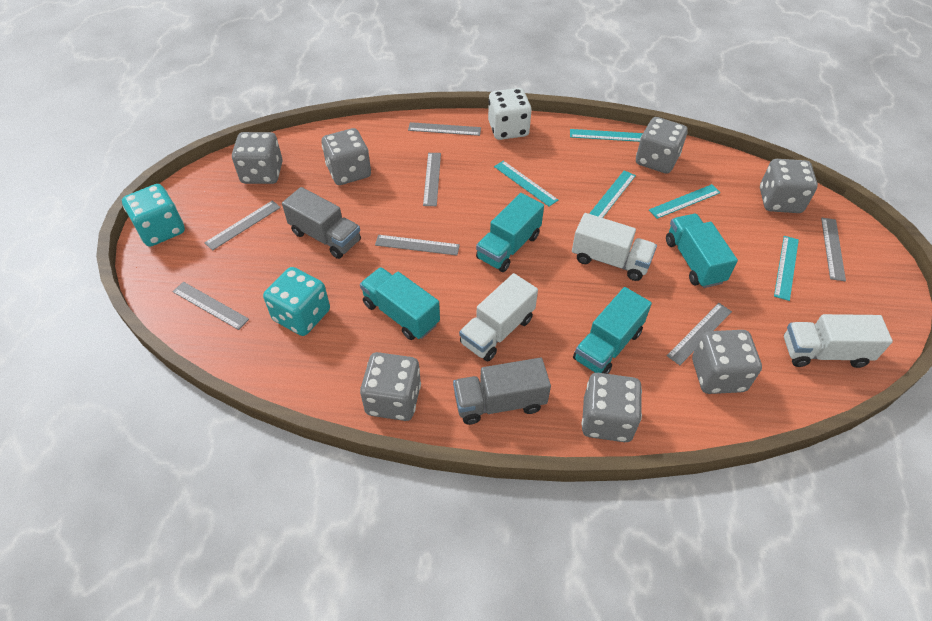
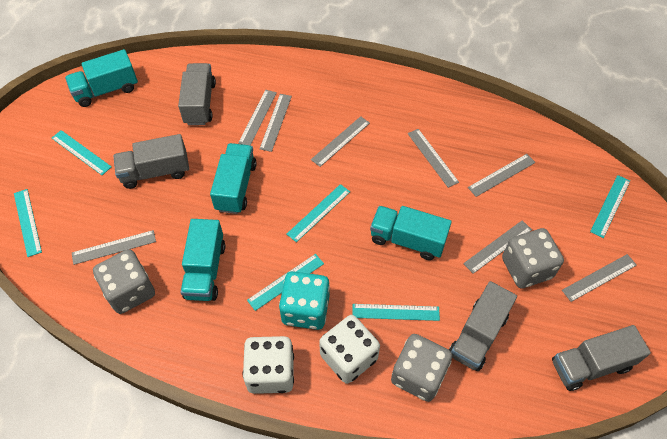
grey dice: 7 -> 3
grey ruler: 7 -> 8
grey truck: 2 -> 4
turquoise dice: 2 -> 1
turquoise ruler: 5 -> 6
white dice: 1 -> 2
white truck: 3 -> 0

